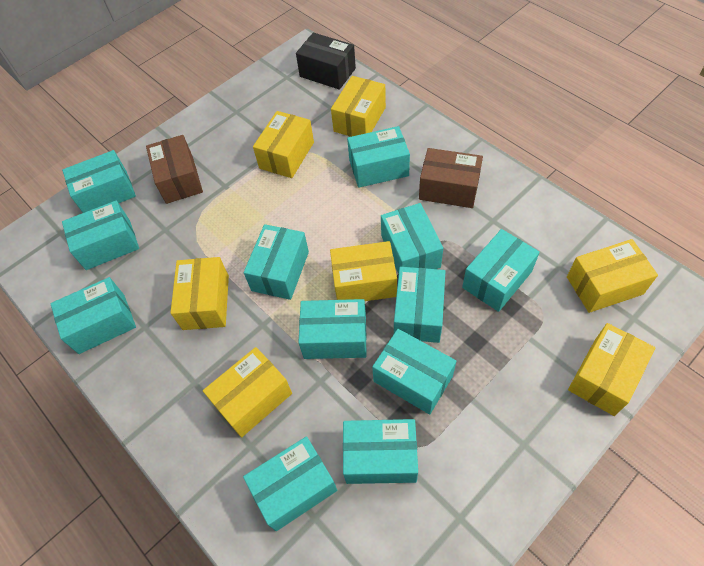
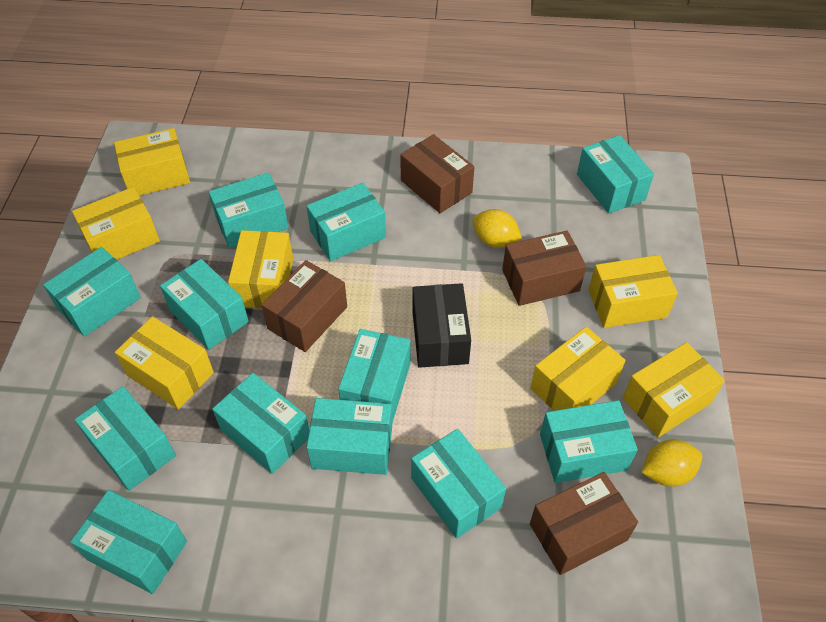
brown box: 2 -> 4
yellow lemon: 0 -> 2

